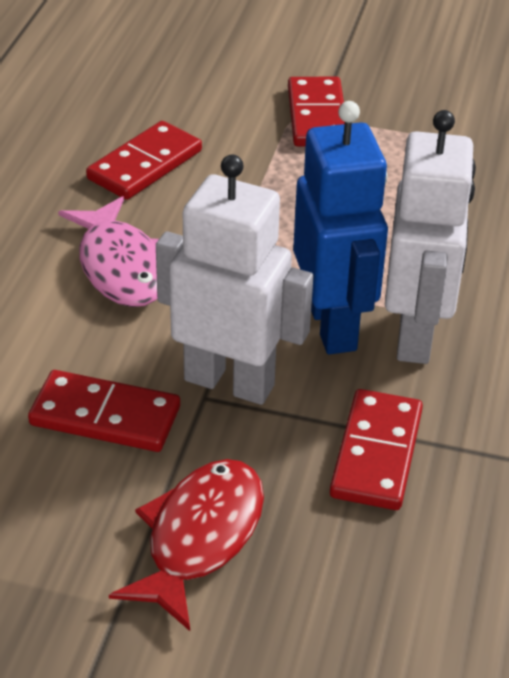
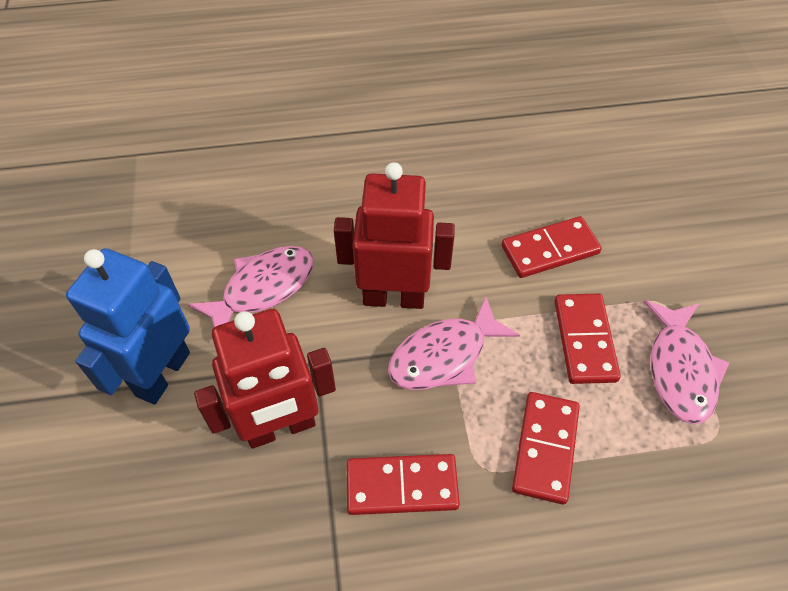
pink fish: 1 -> 3
red fish: 1 -> 0
red robot: 0 -> 2
white robot: 2 -> 0

